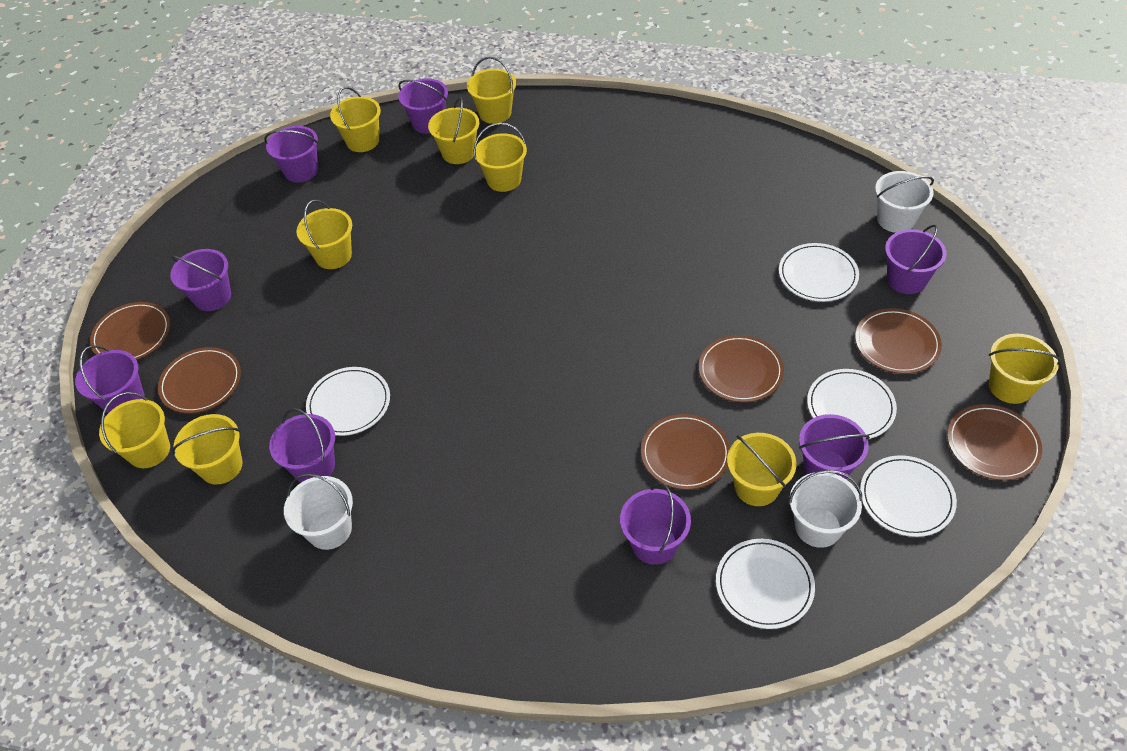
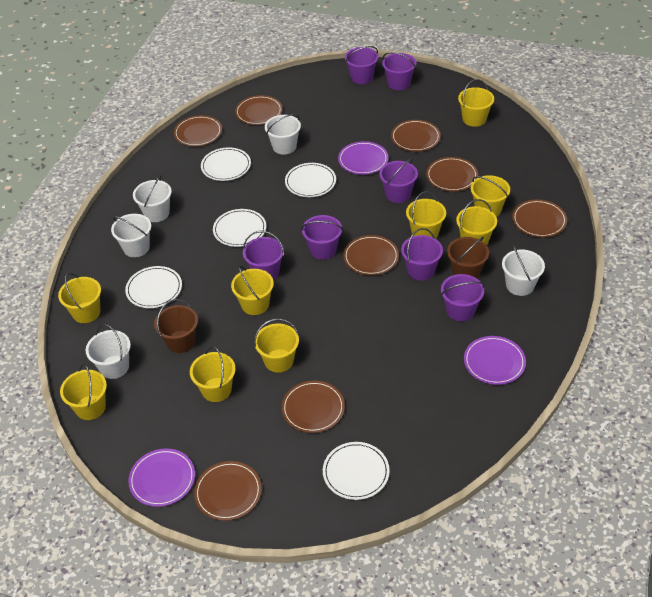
brown bucket: 0 -> 2
brown plate: 6 -> 8
purple bucket: 8 -> 7
purple plate: 0 -> 3
white bucket: 3 -> 5

